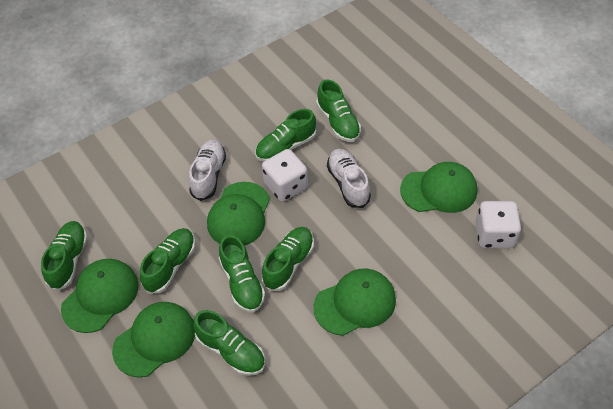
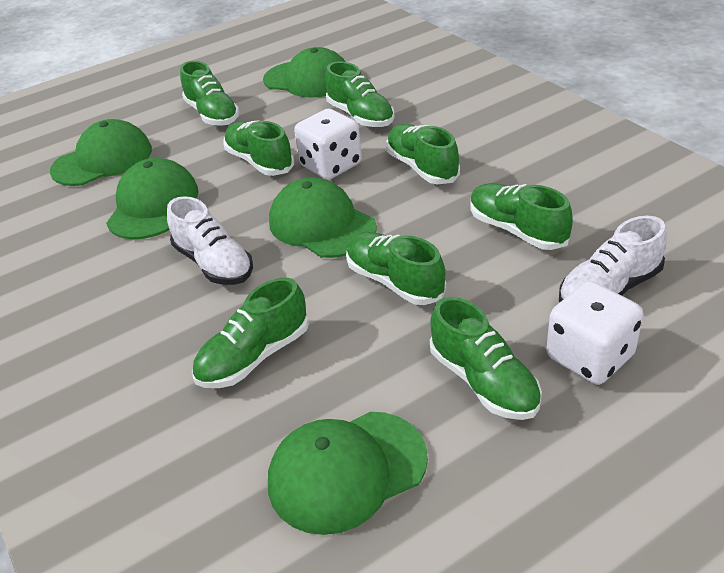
green shoe: 7 -> 8

